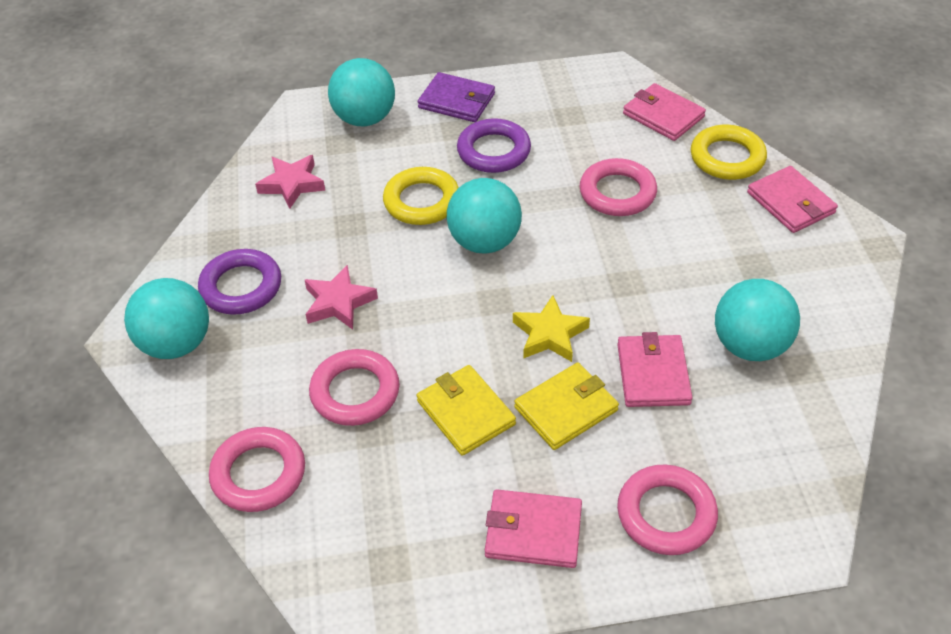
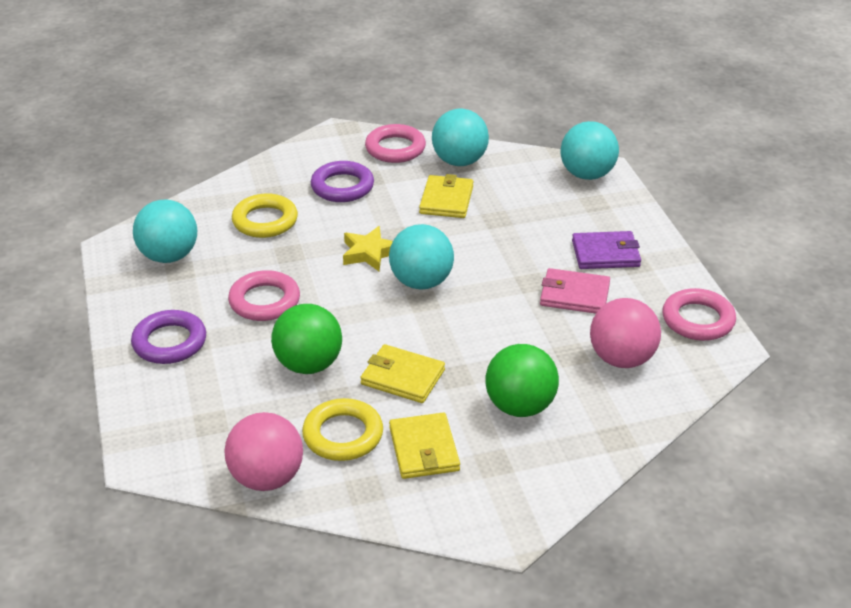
green ball: 0 -> 2
pink ball: 0 -> 2
pink ring: 4 -> 3
pink star: 2 -> 0
pink wallet: 4 -> 1
yellow wallet: 2 -> 3

